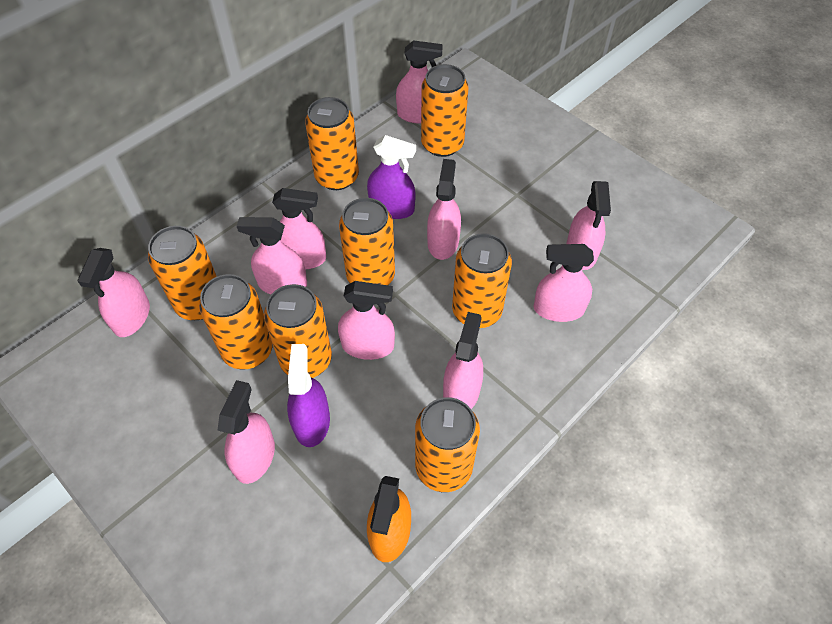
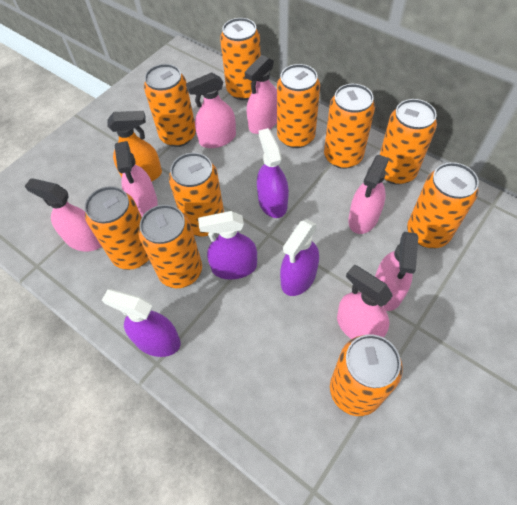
orange can: 8 -> 10
pink spray bottle: 10 -> 7
purple spray bottle: 2 -> 4

